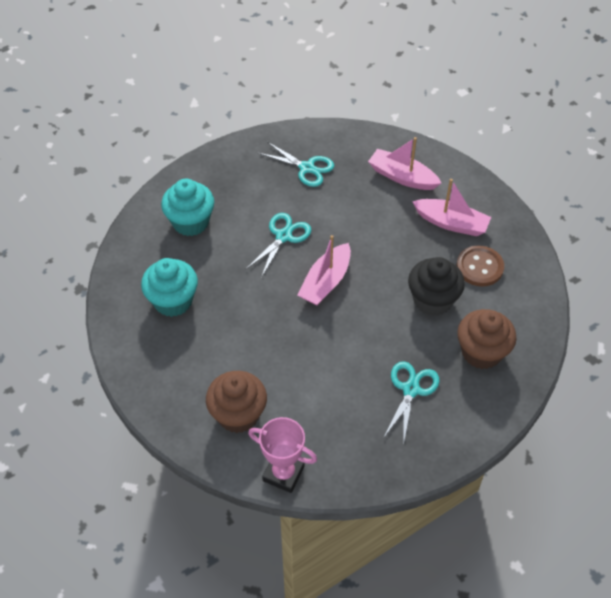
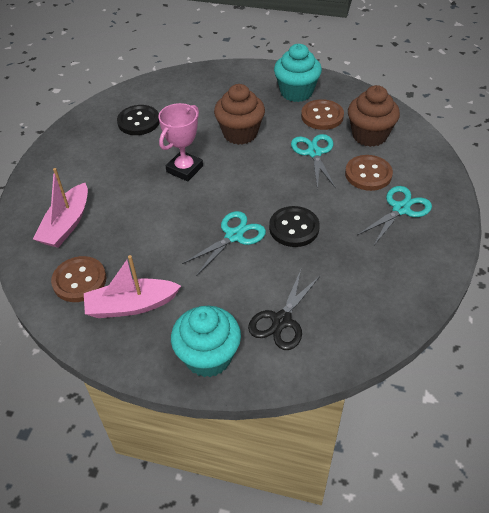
black button: 0 -> 2
black cupcake: 1 -> 0
black scissors: 0 -> 1
brown button: 1 -> 3
pink boat: 3 -> 2

